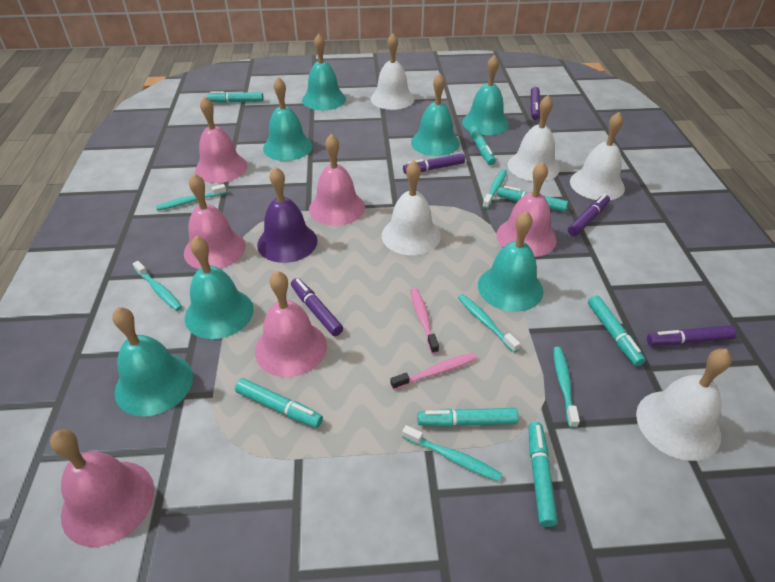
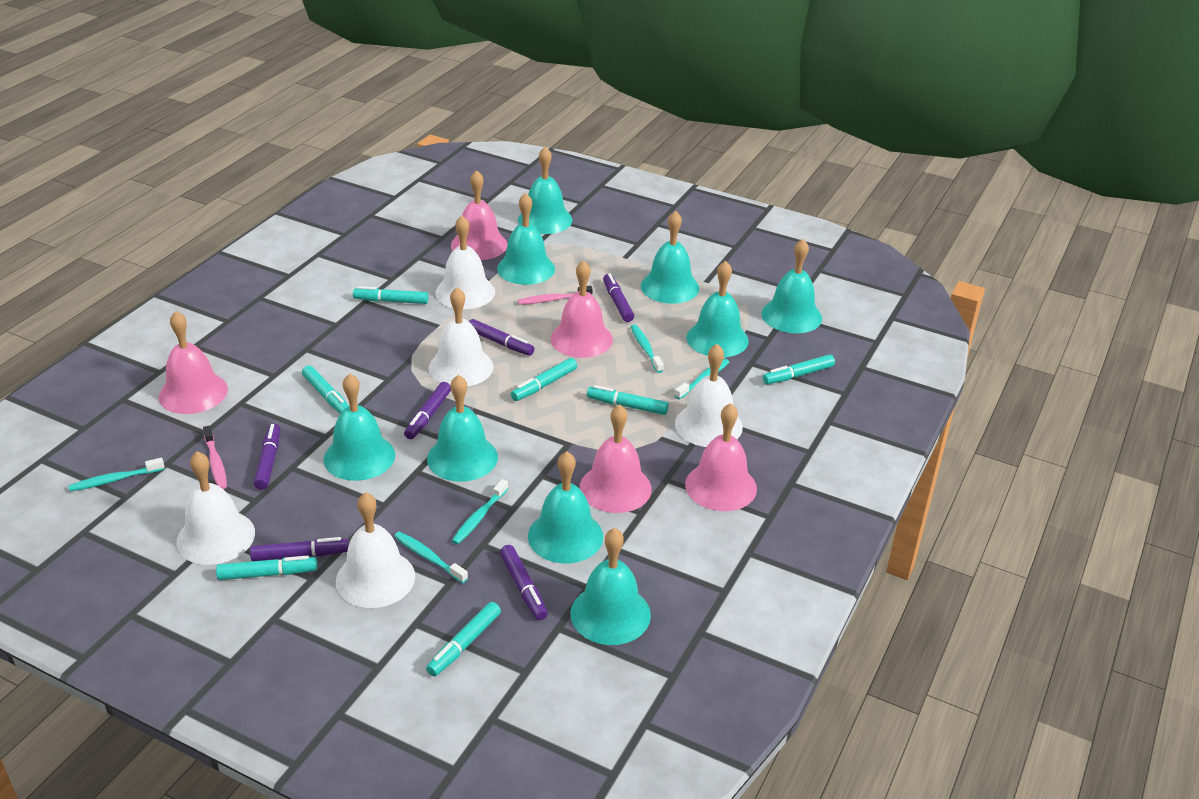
pink bell: 6 -> 5
purple bell: 1 -> 0
purple marker: 5 -> 6
turquoise bell: 7 -> 9
turquoise toothbrush: 6 -> 5

